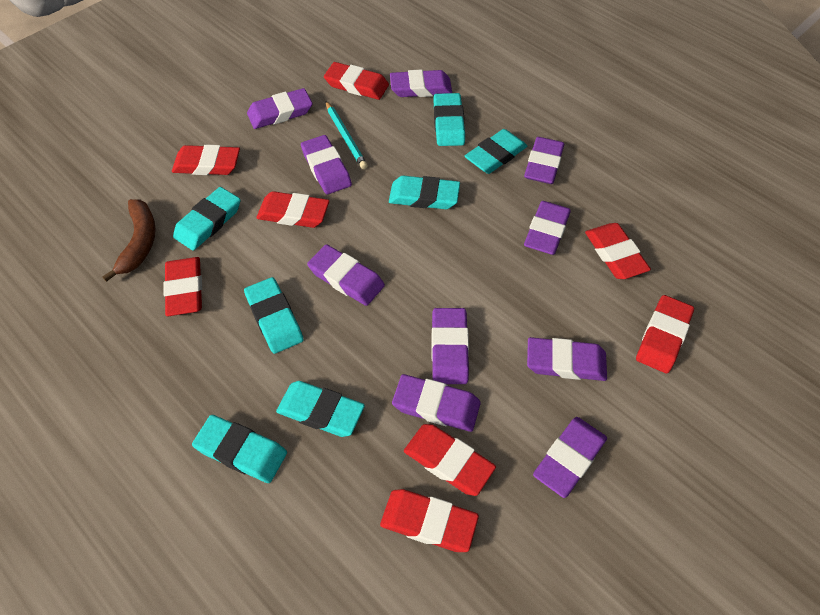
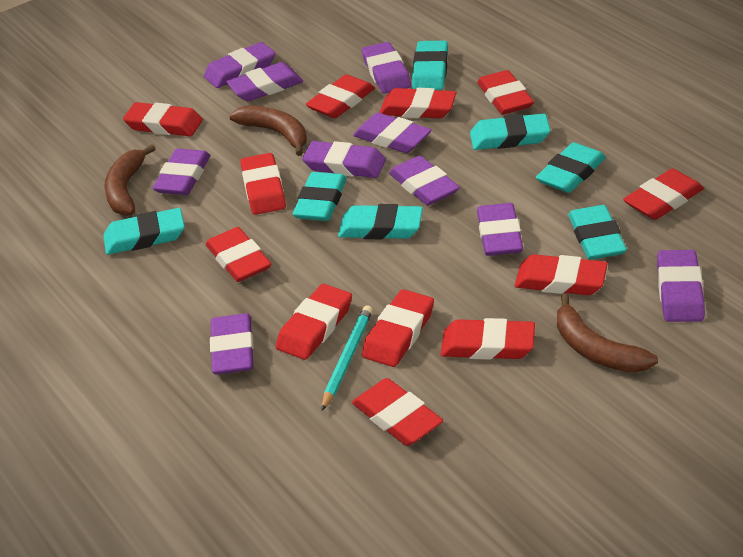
brown banana: 1 -> 3
red eraser: 8 -> 12

